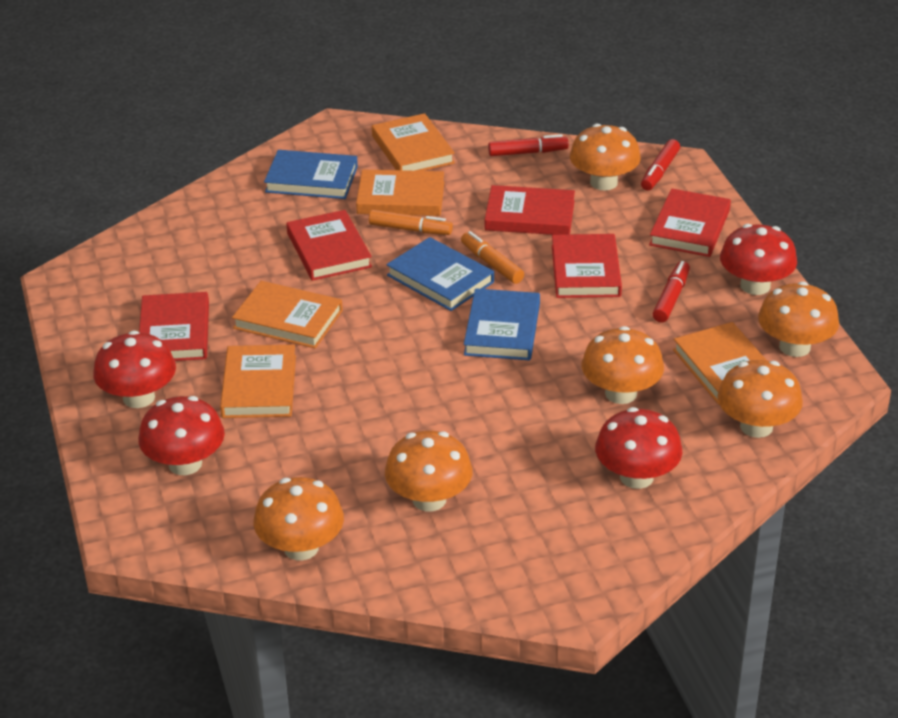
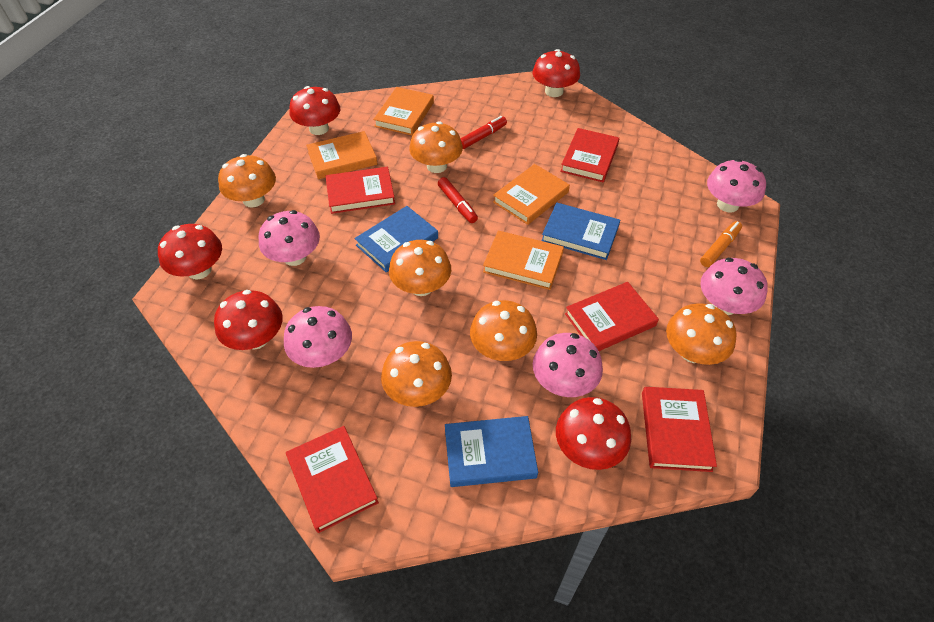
orange book: 5 -> 4
orange marker: 2 -> 1
pink mushroom: 0 -> 5
red marker: 3 -> 2
red mushroom: 4 -> 5

